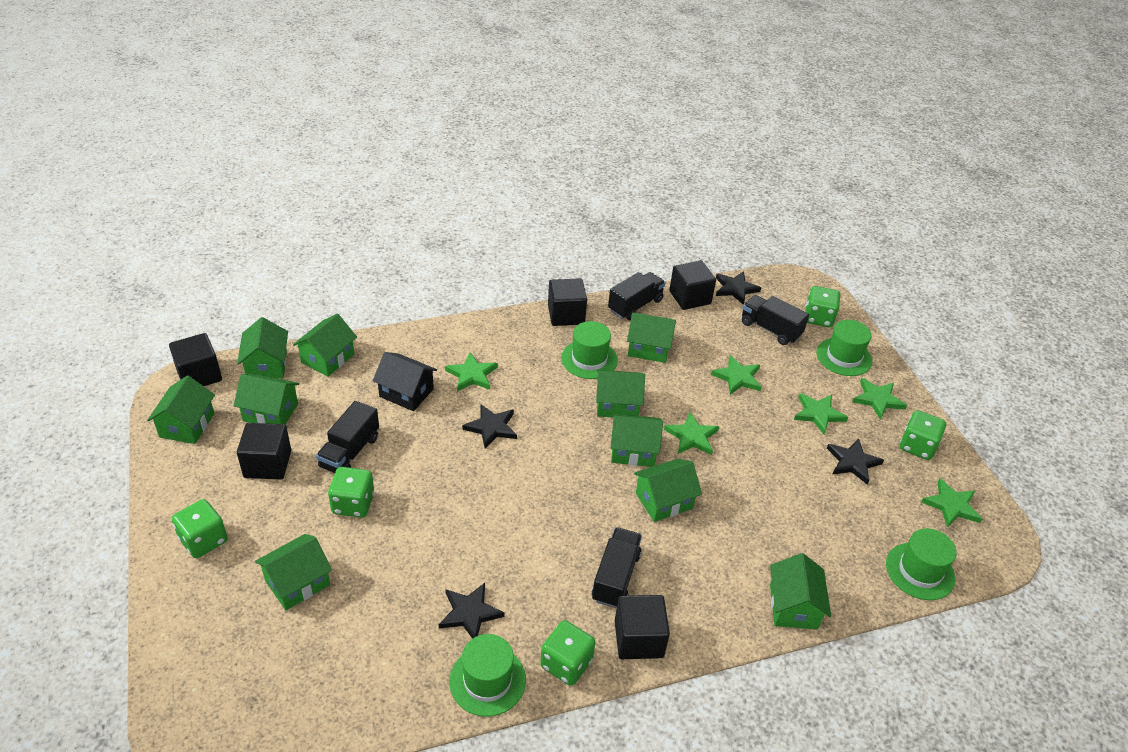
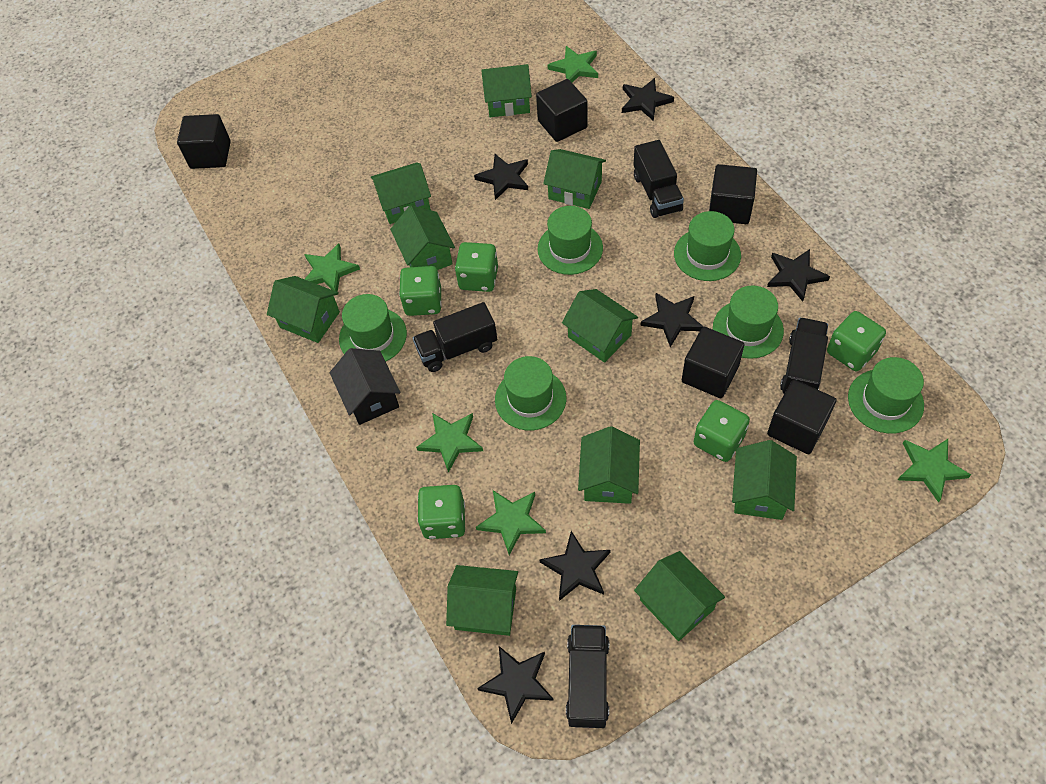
black star: 4 -> 6
green hat: 4 -> 6
green star: 6 -> 5

